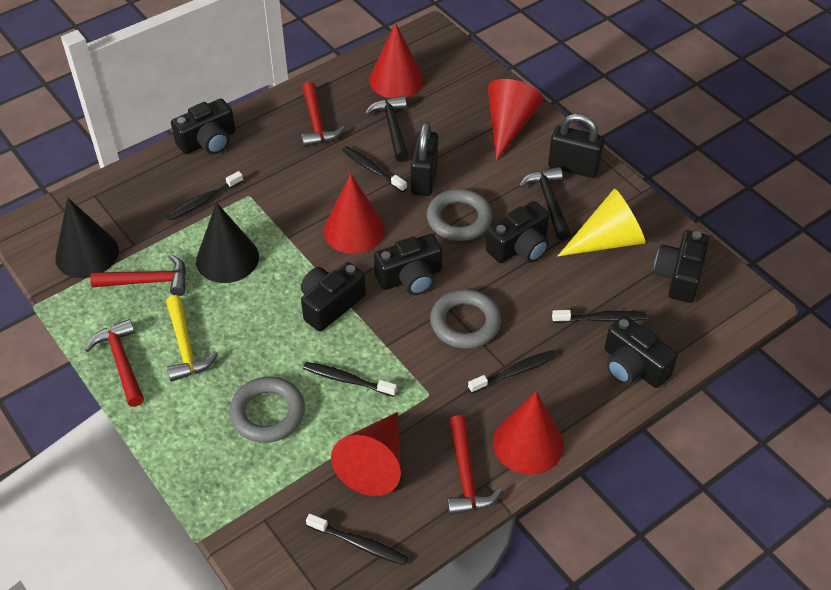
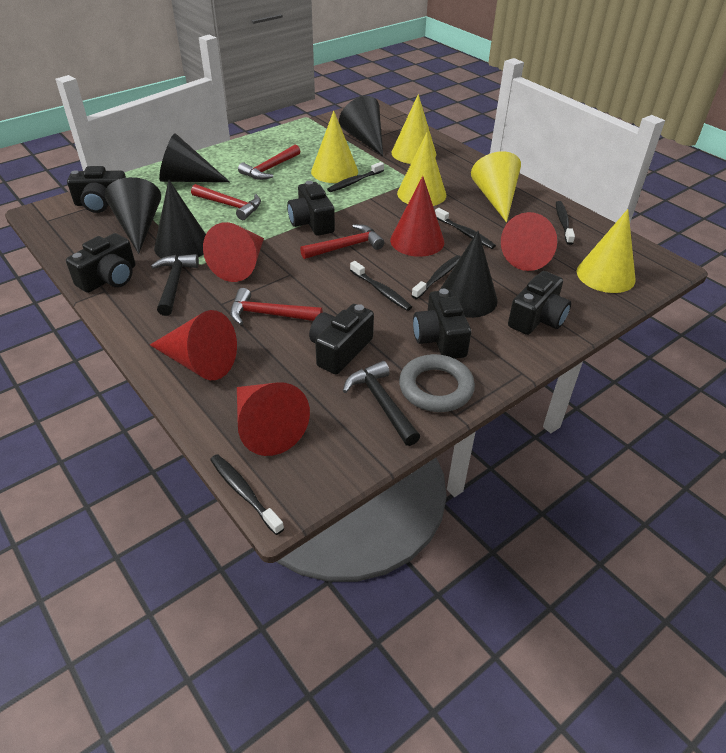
black cone: 2 -> 5
black padlock: 2 -> 0
grey ring: 3 -> 1
yellow cone: 1 -> 5
yellow hammer: 1 -> 0

